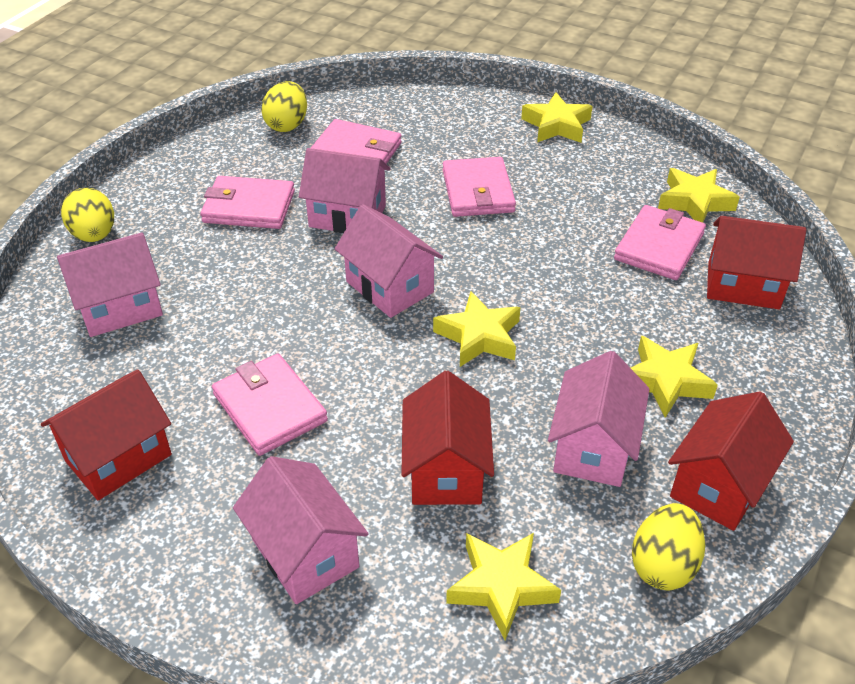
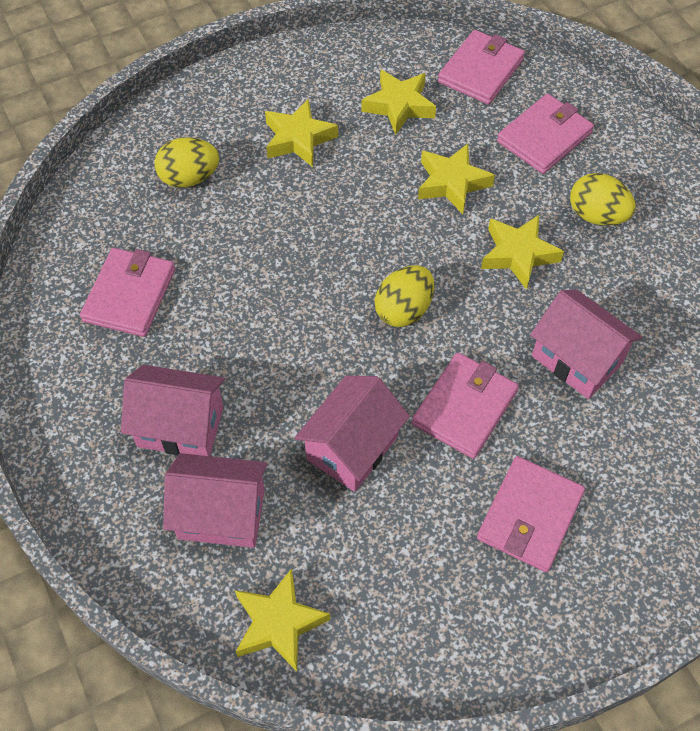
pink house: 5 -> 4
red house: 4 -> 0

